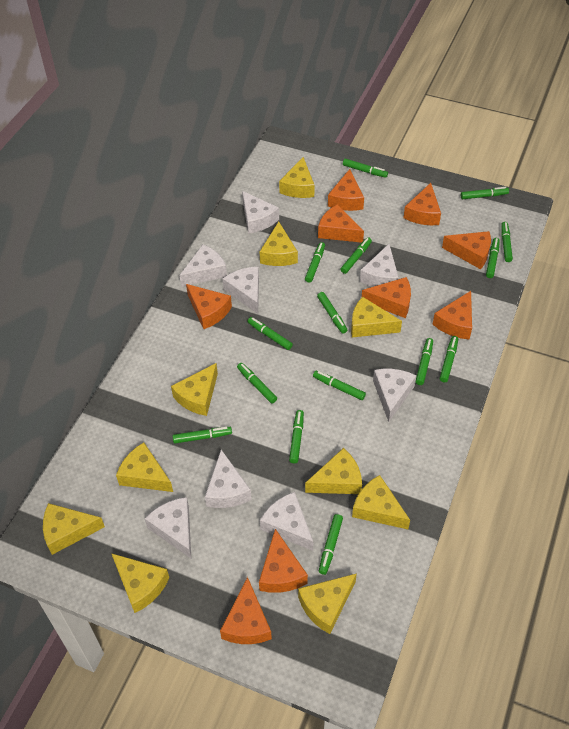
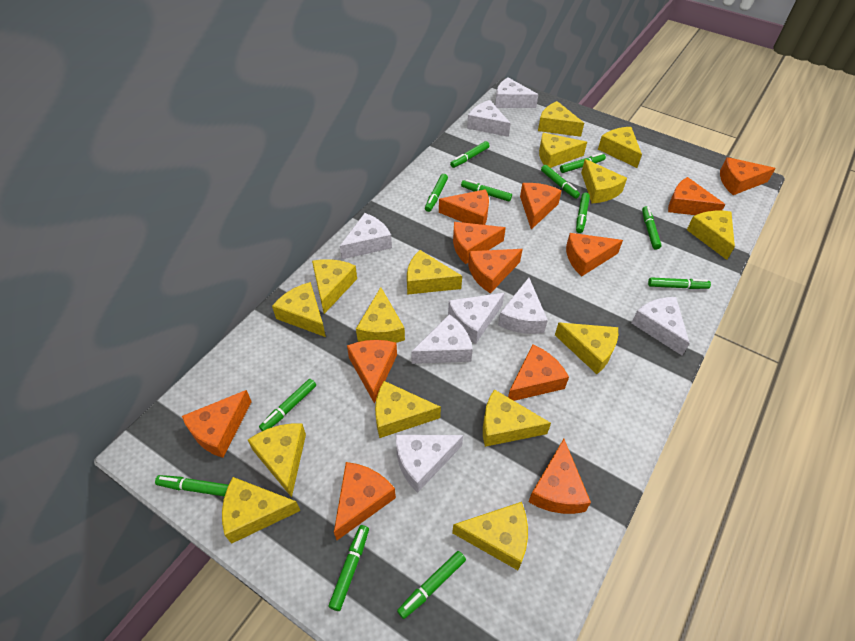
green marker: 15 -> 12
orange cheese: 9 -> 12
yellow cheese: 10 -> 15

